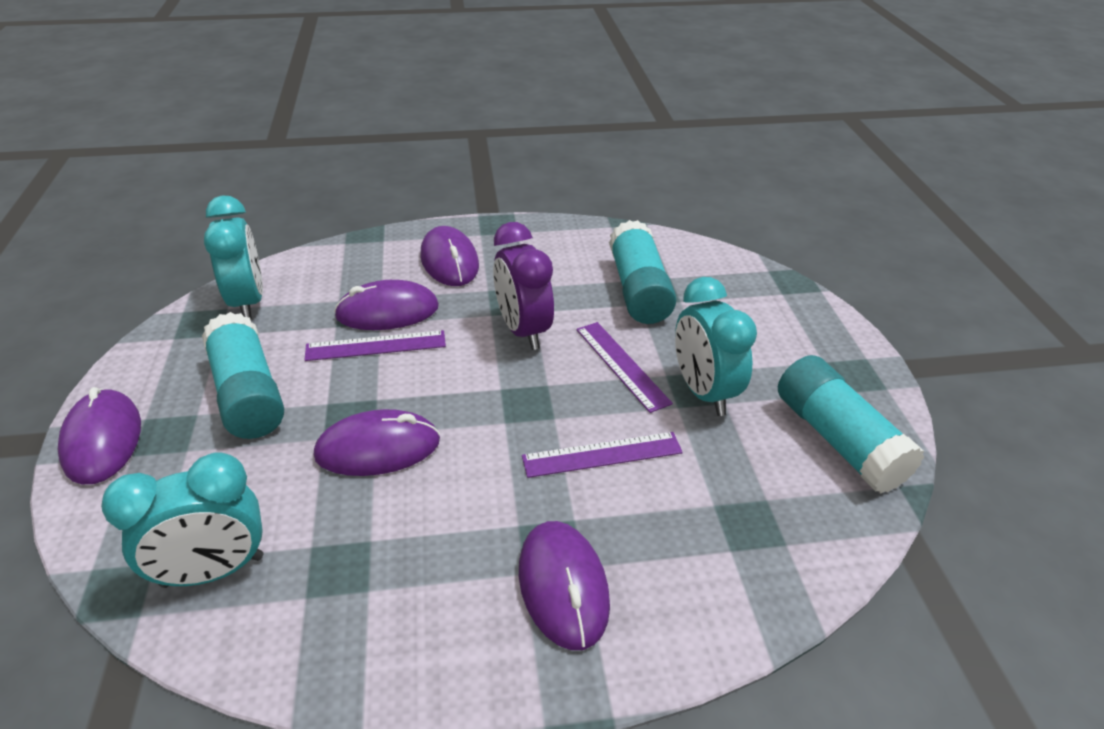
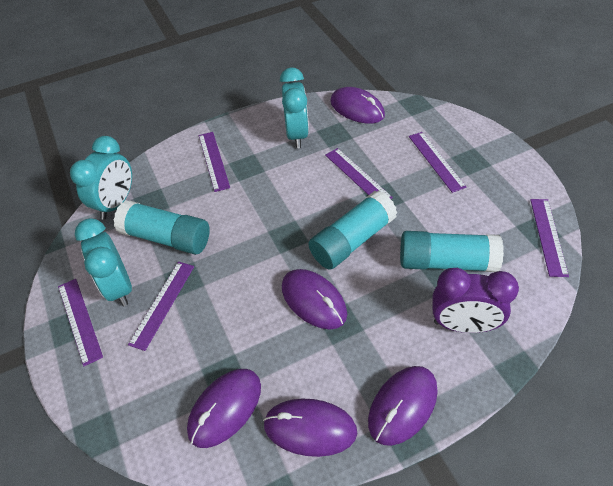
purple ruler: 3 -> 6

